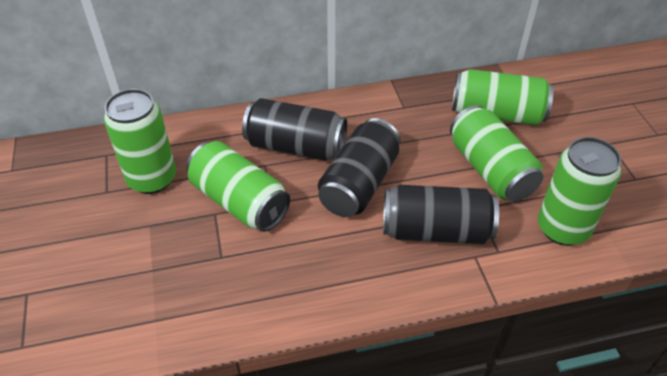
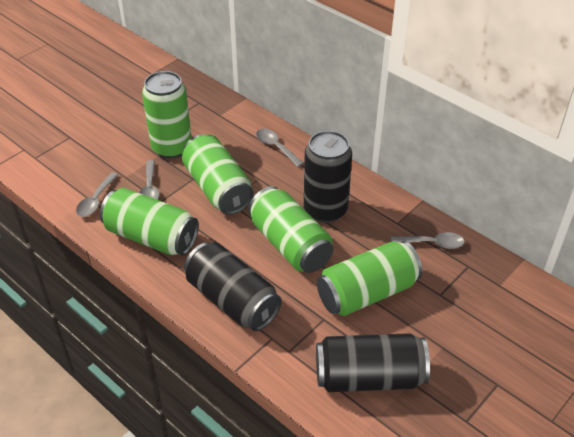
grey spoon: 0 -> 4

